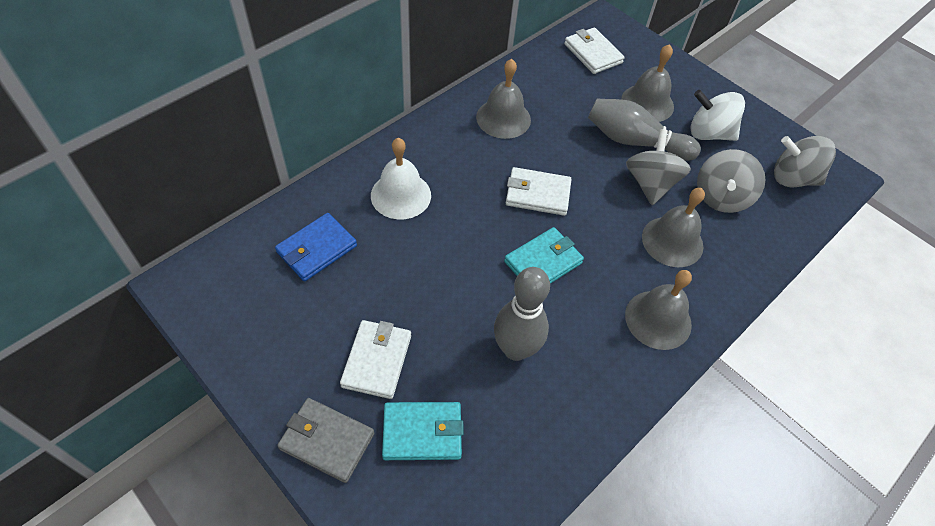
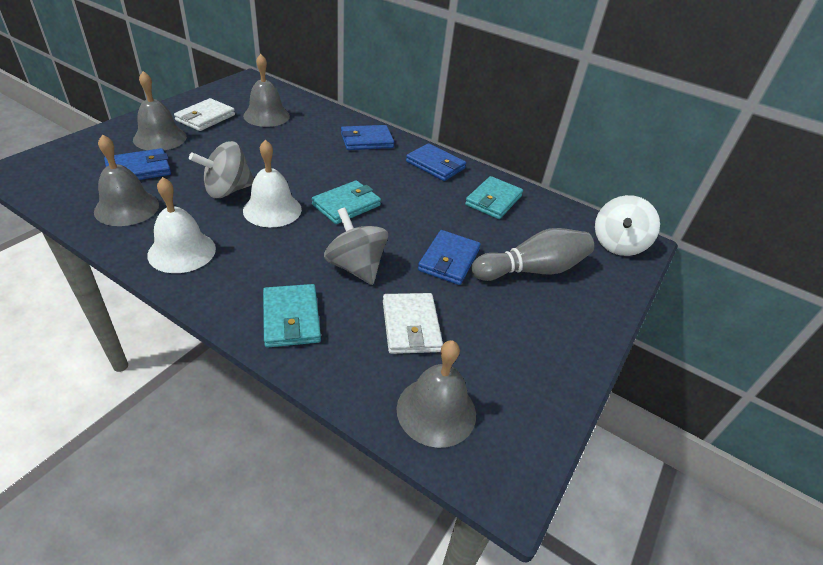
blue wallet: 1 -> 4
grey bowling pin: 2 -> 1
grey spinning top: 3 -> 2
grey wallet: 1 -> 0
turquoise wallet: 2 -> 3
white bell: 1 -> 2
white wallet: 3 -> 2

